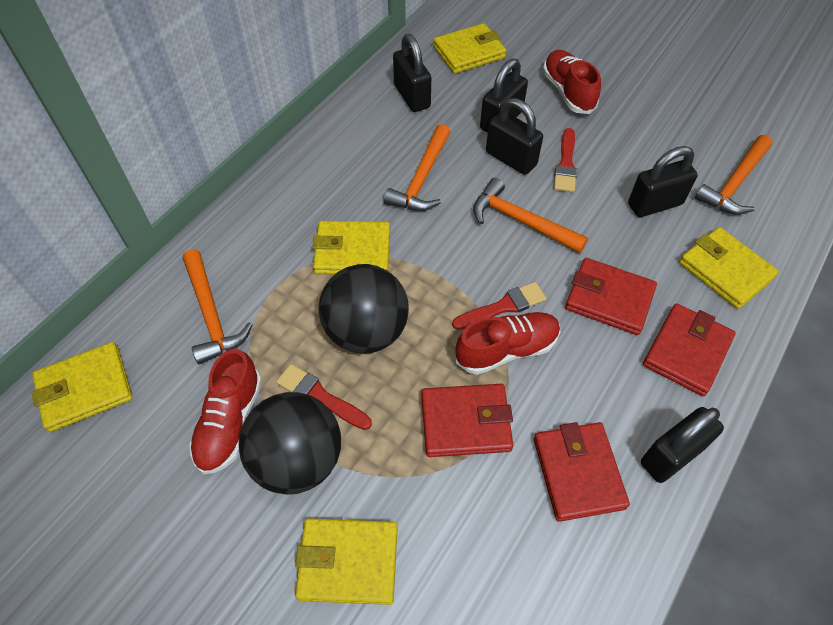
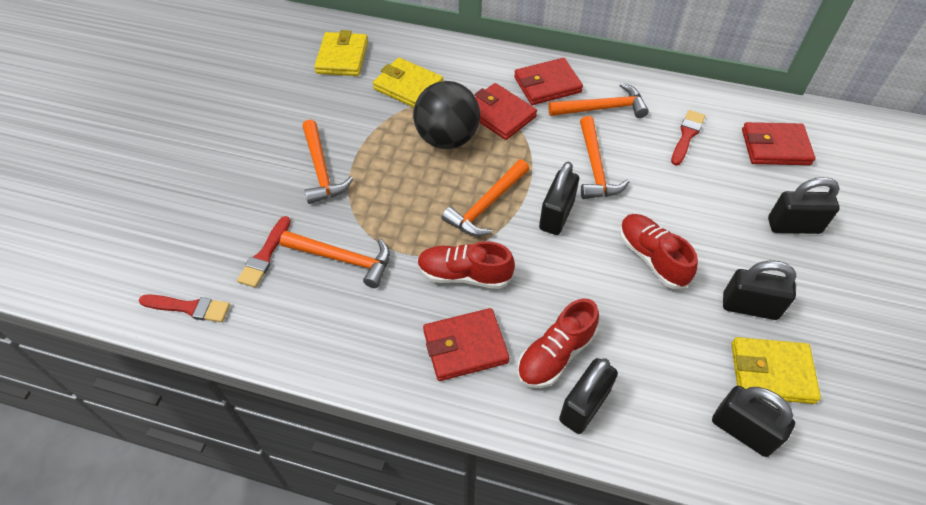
black ball: 2 -> 1
orange hammer: 4 -> 5
yellow wallet: 5 -> 3

